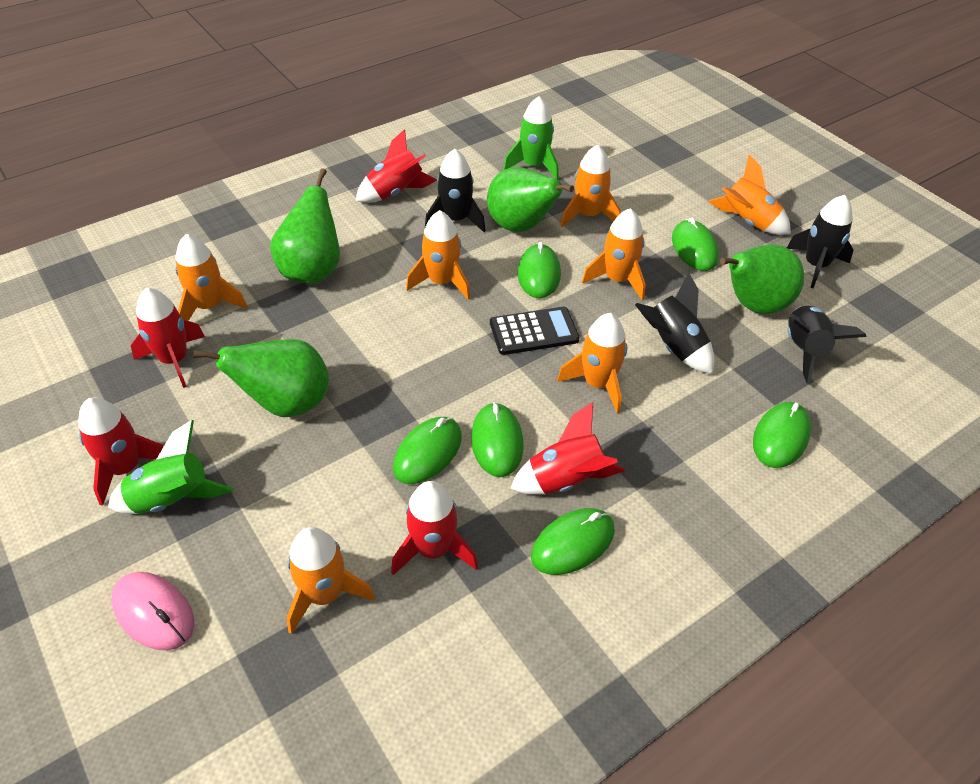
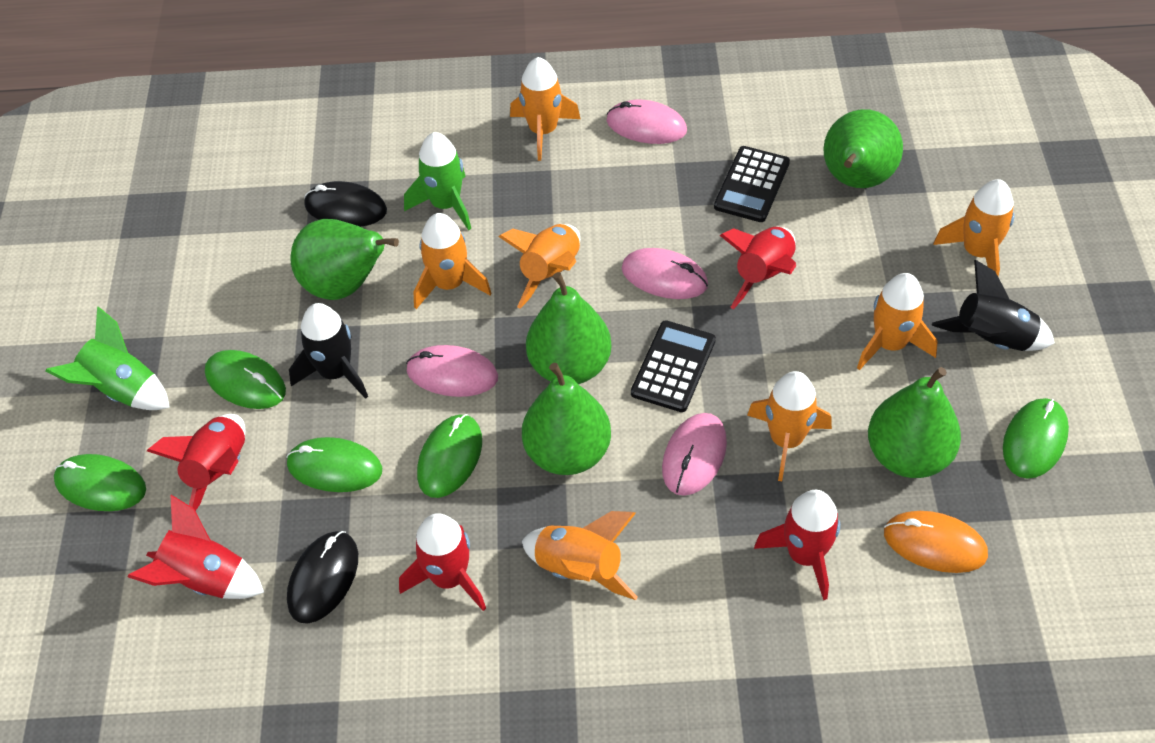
black calculator: 1 -> 2
black mouse: 0 -> 2
black rocket: 4 -> 2
green mouse: 6 -> 5
green pear: 4 -> 5
orange mouse: 0 -> 1
pink mouse: 1 -> 4

